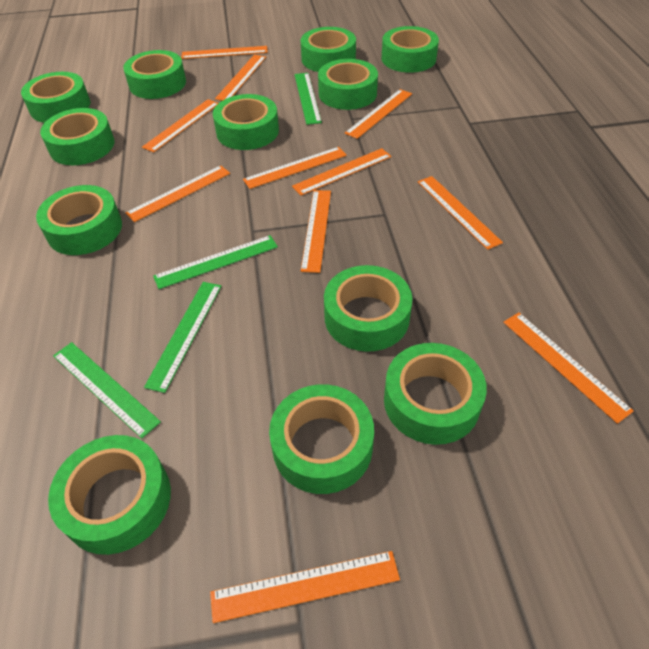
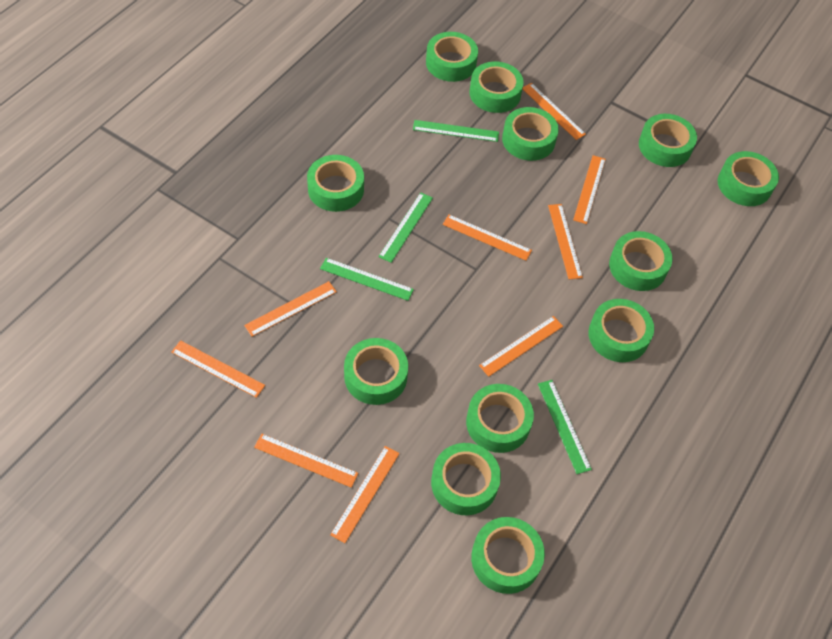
orange ruler: 11 -> 9

